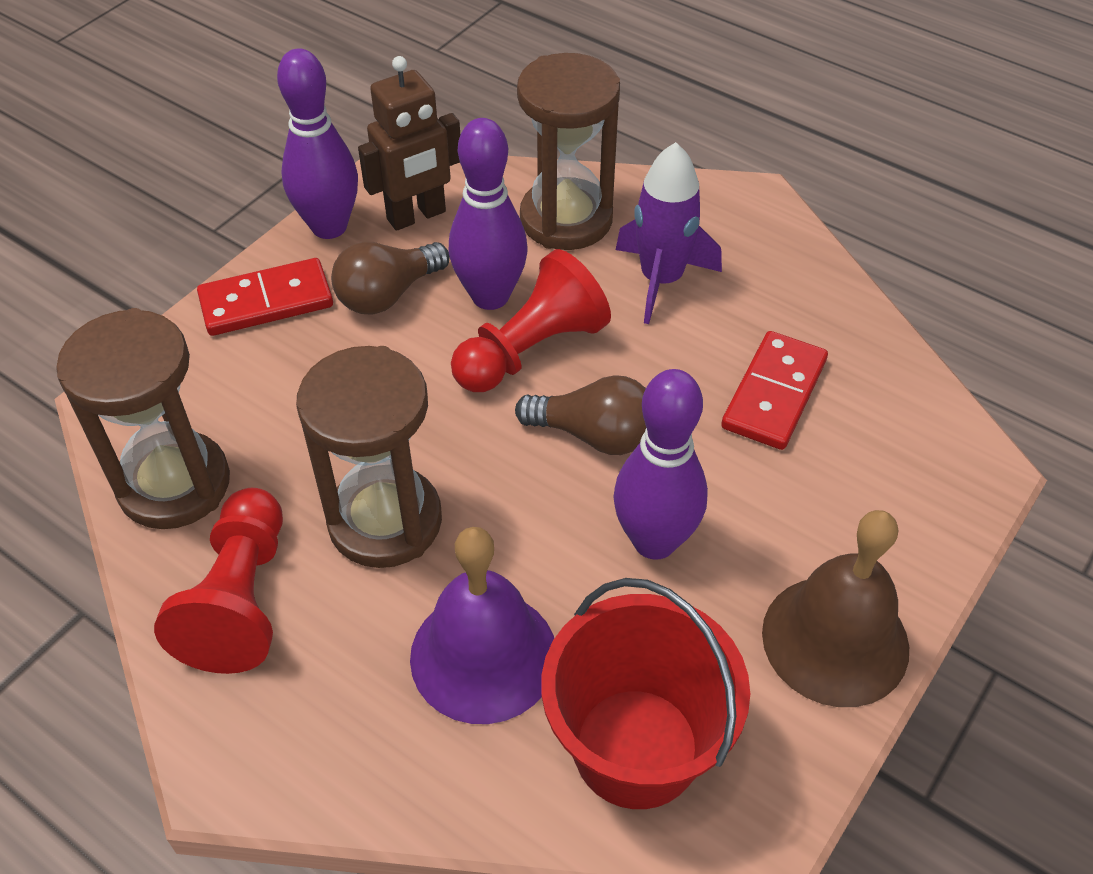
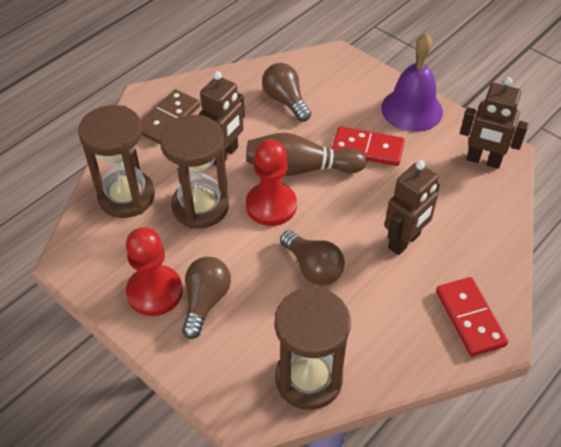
brown bell: 1 -> 0
brown bowling pin: 0 -> 1
brown domino: 0 -> 1
brown light bulb: 2 -> 3
brown robot: 1 -> 3
purple bowling pin: 3 -> 0
purple rocket: 1 -> 0
red bucket: 1 -> 0

